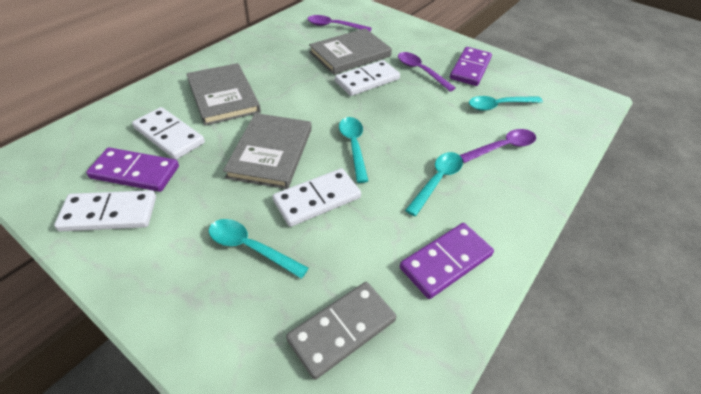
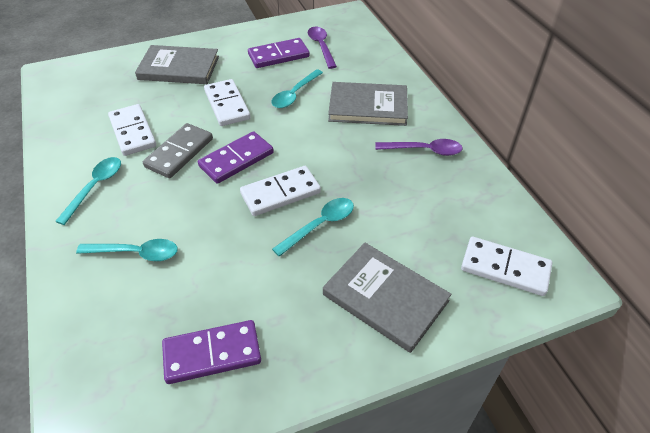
purple spoon: 3 -> 2

